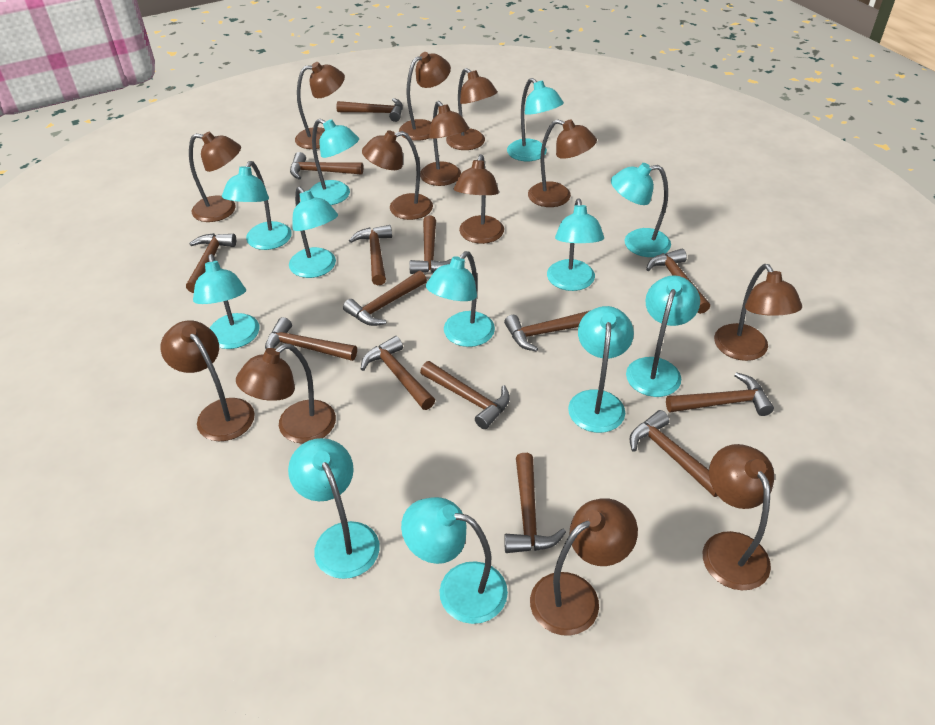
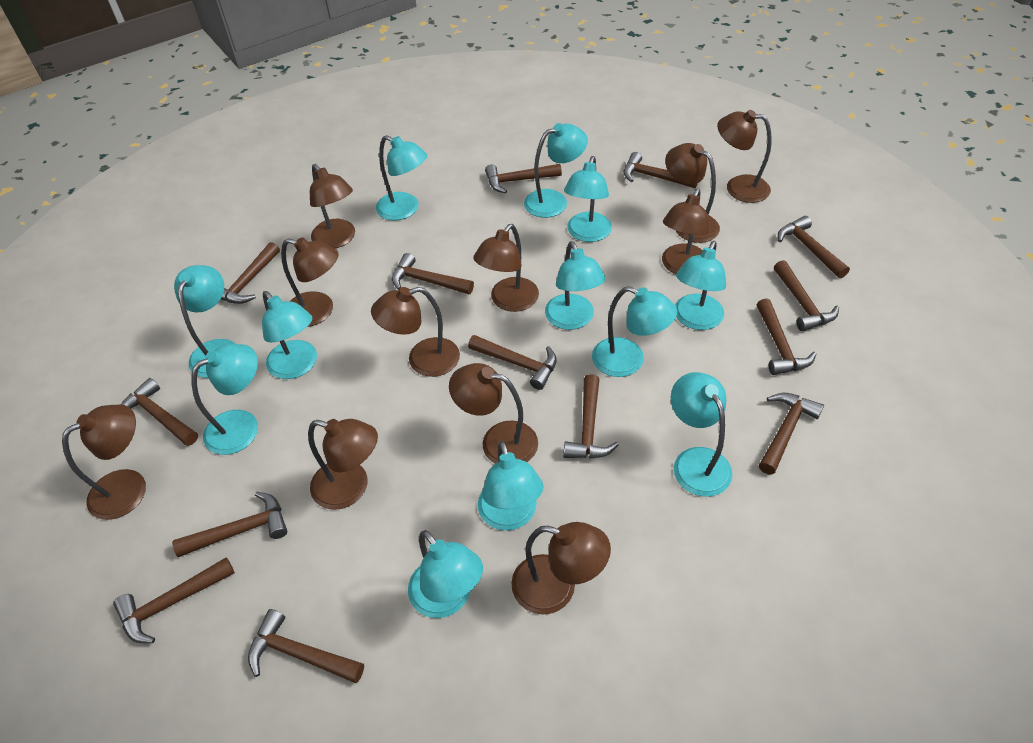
brown lamp: 13 -> 11

